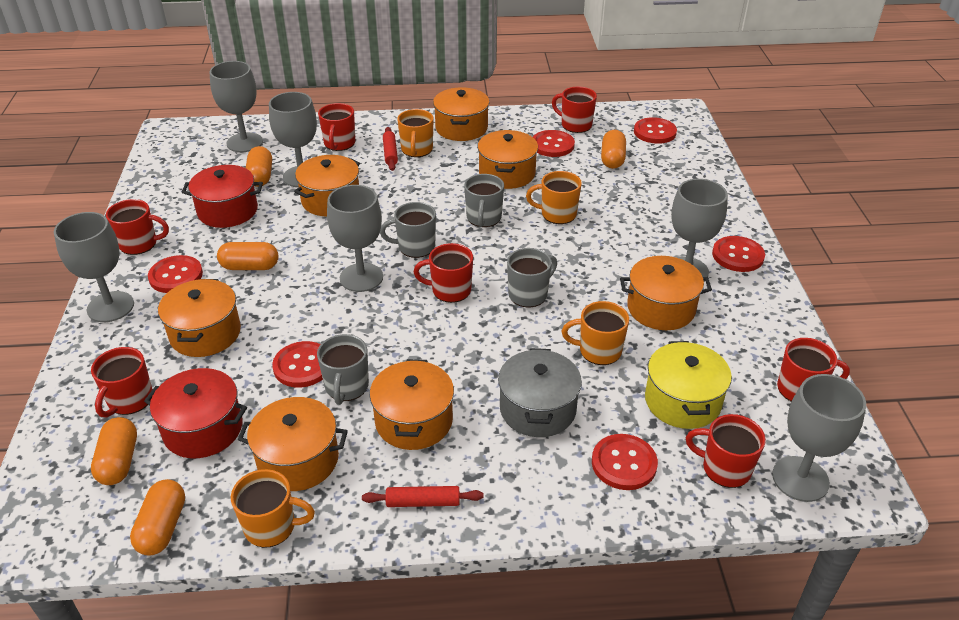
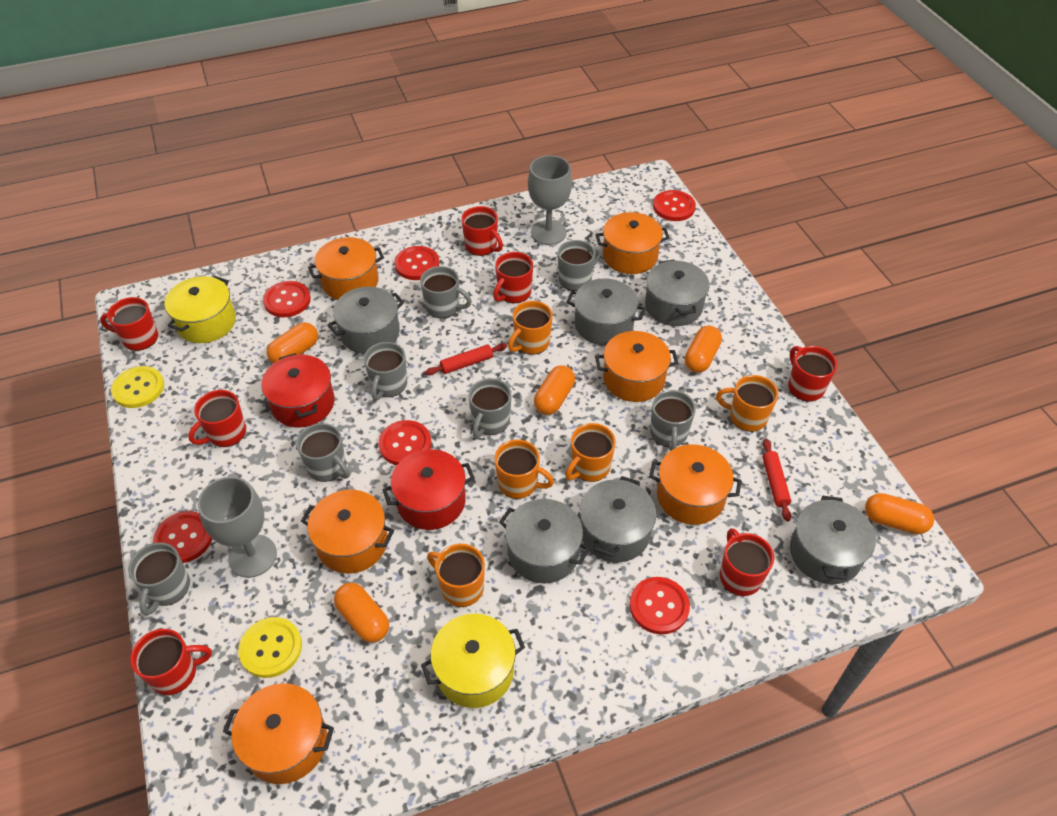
grey goblet: 6 -> 2
grey mug: 4 -> 7
grey pot: 1 -> 6
orange mug: 4 -> 5
orange pot: 7 -> 6
yellow button: 0 -> 2
yellow pot: 1 -> 2

